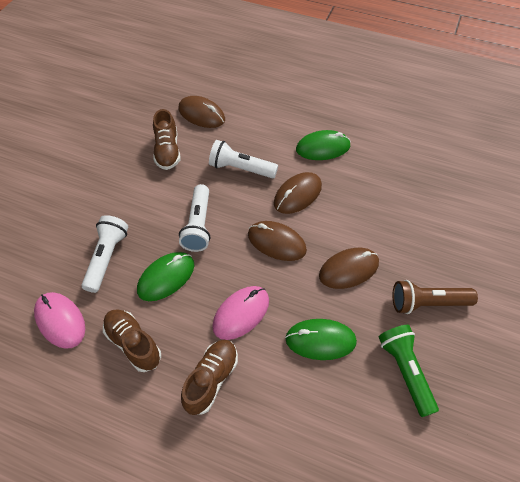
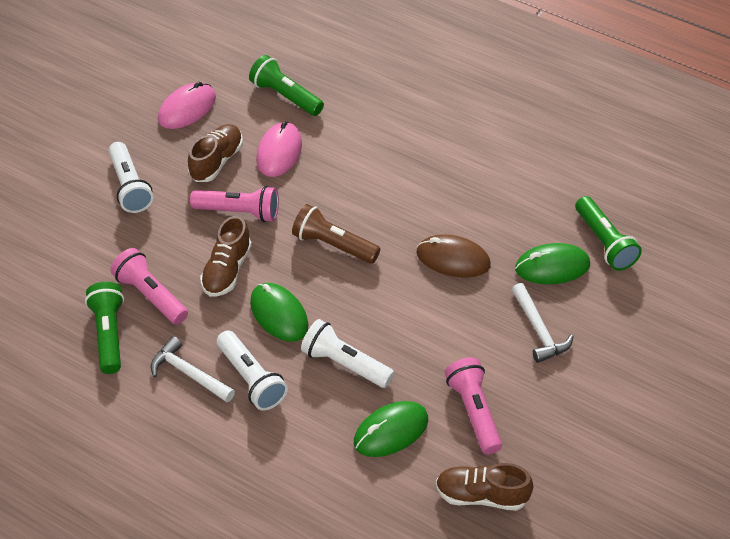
brown mouse: 4 -> 1
green flashlight: 1 -> 3
pink flashlight: 0 -> 3
white hammer: 0 -> 2

